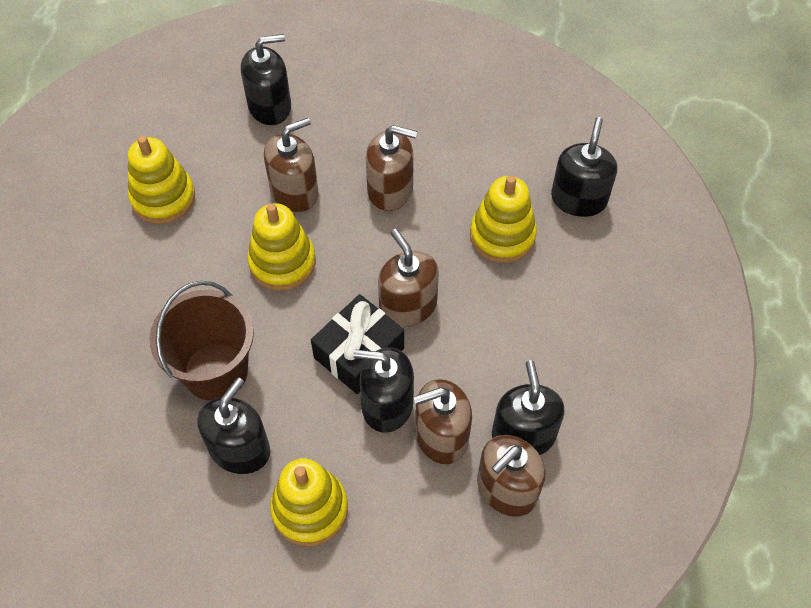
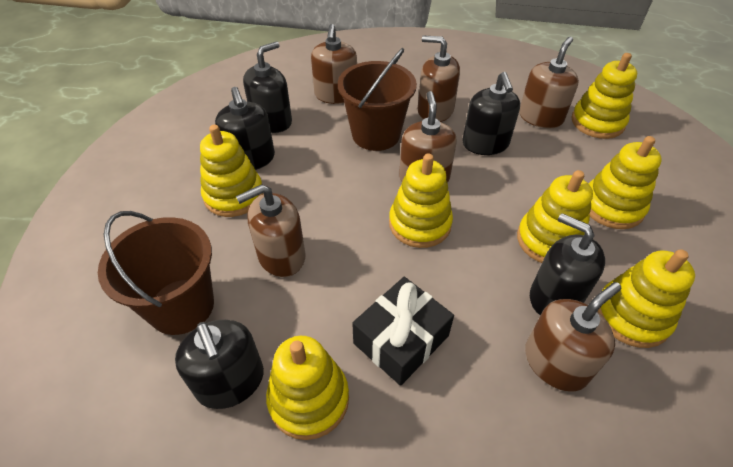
brown bucket: 1 -> 2
brown soap dispenser: 5 -> 6
yellow stacking toy: 4 -> 7

